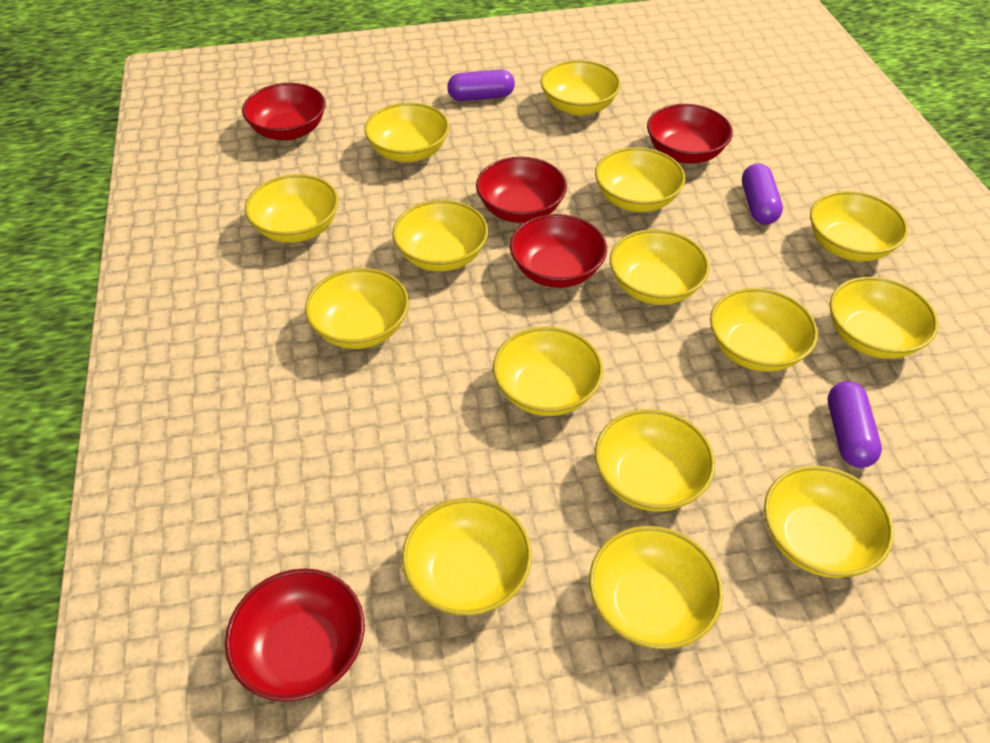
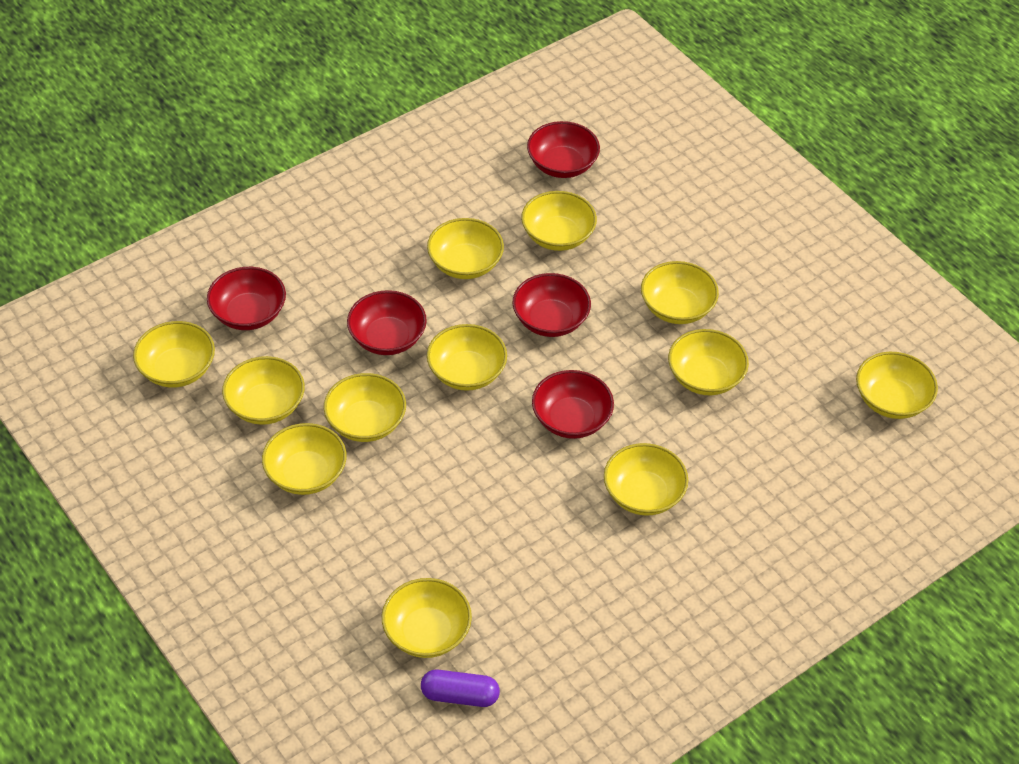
purple capsule: 3 -> 1
yellow bowl: 15 -> 12

